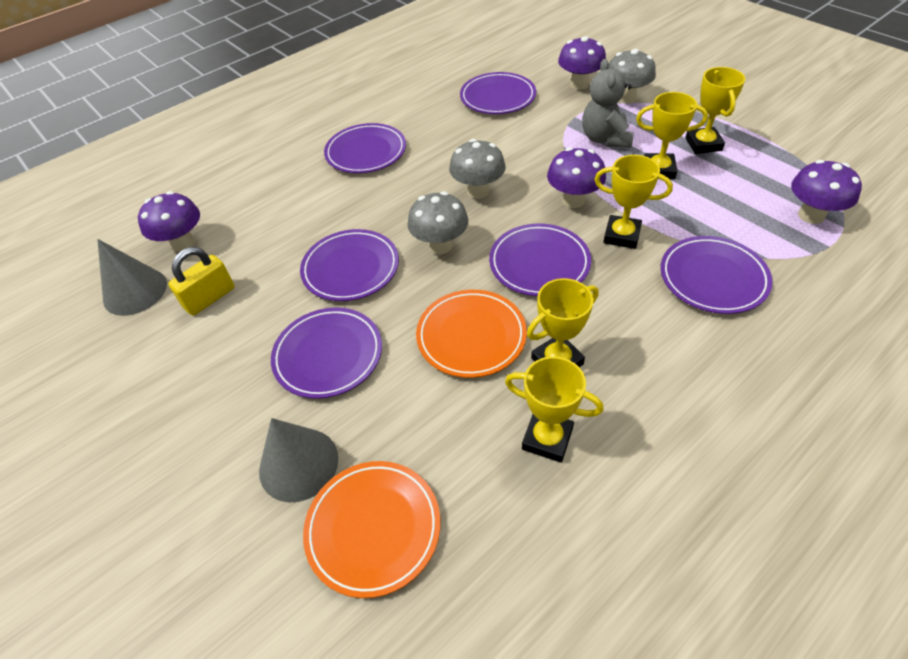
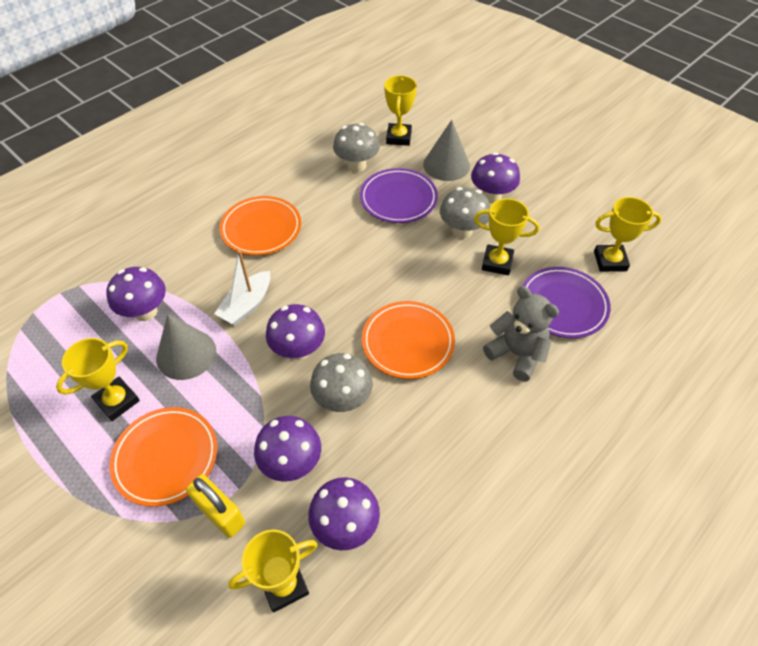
orange plate: 2 -> 3
purple mushroom: 4 -> 5
purple plate: 6 -> 2
white boat: 0 -> 1

